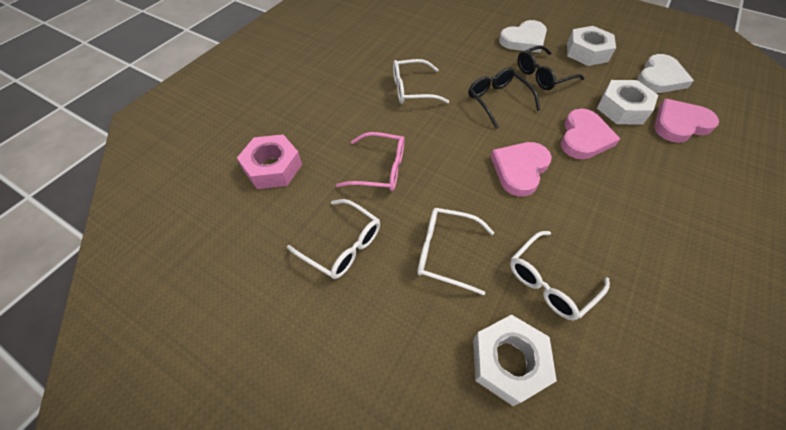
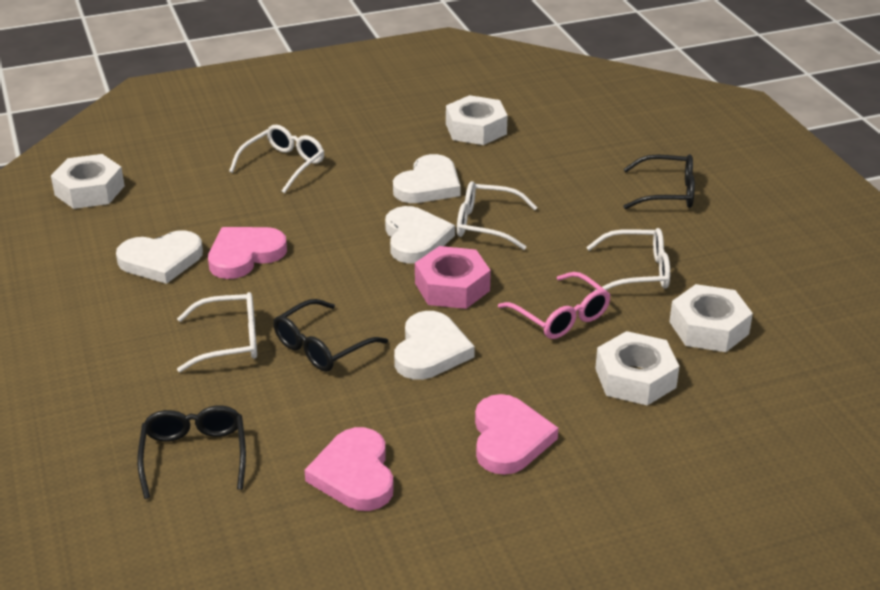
black glasses: 2 -> 3
white heart: 2 -> 4
white nut: 3 -> 4

